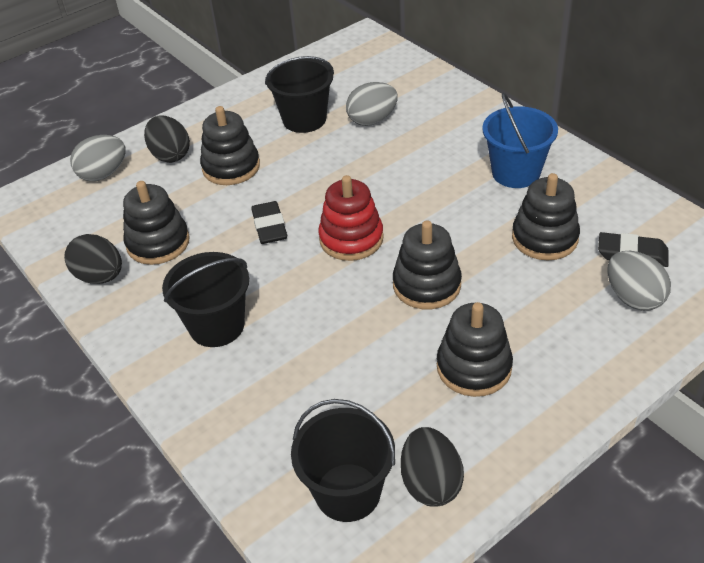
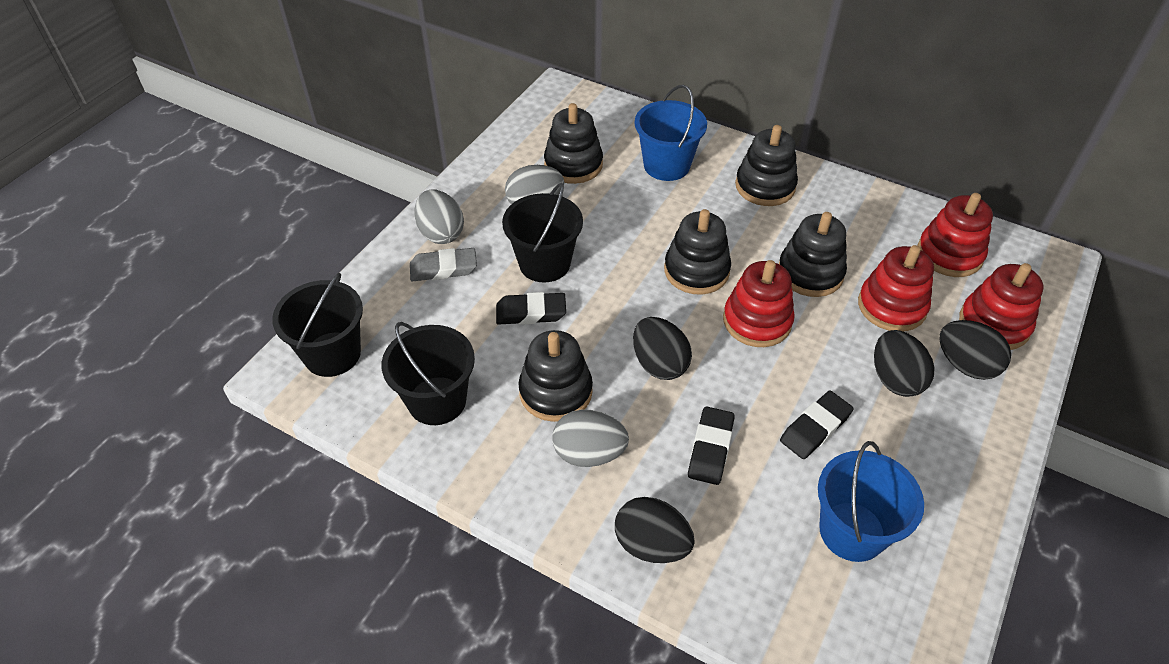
black egg: 3 -> 4
black eraser: 2 -> 3
blue bucket: 1 -> 2
grey eraser: 0 -> 1
red stacking toy: 1 -> 4

